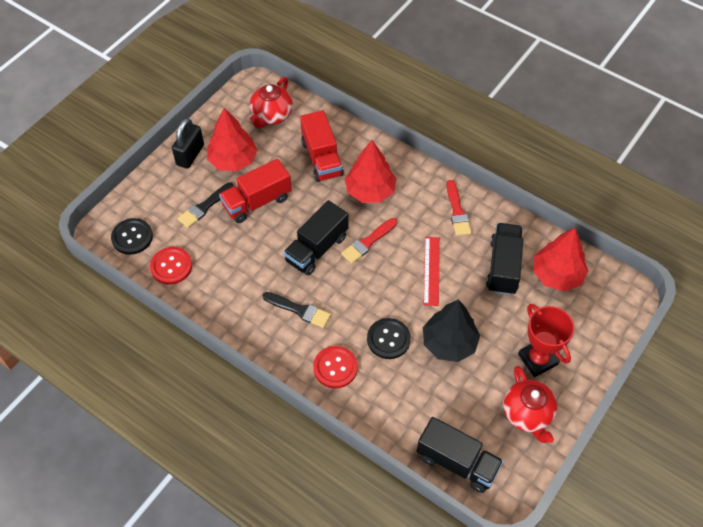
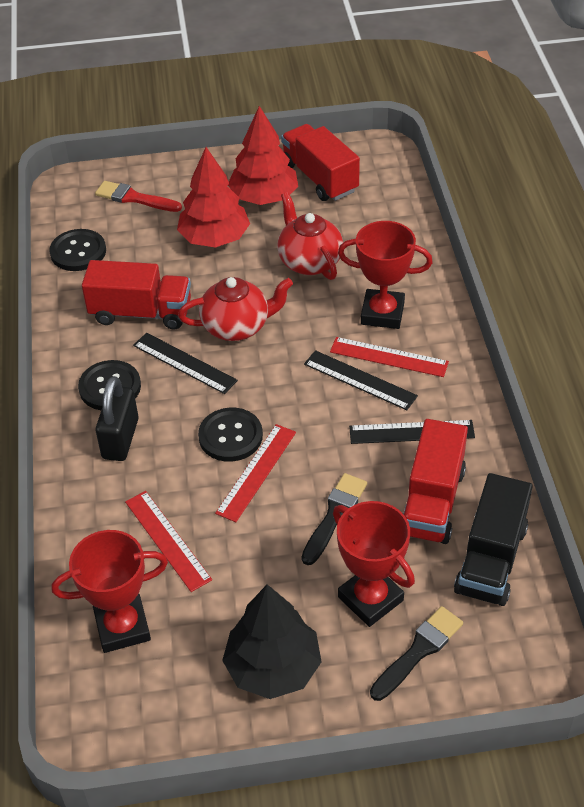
black button: 2 -> 3
black ruler: 0 -> 3
black truck: 3 -> 1
red brush: 2 -> 1
red button: 2 -> 0
red ruler: 1 -> 3
red tree: 3 -> 2
red trophy: 1 -> 3
red truck: 2 -> 3

